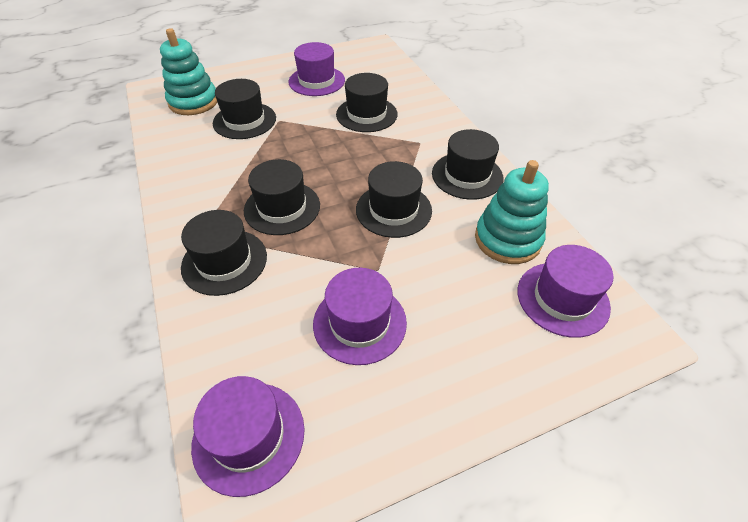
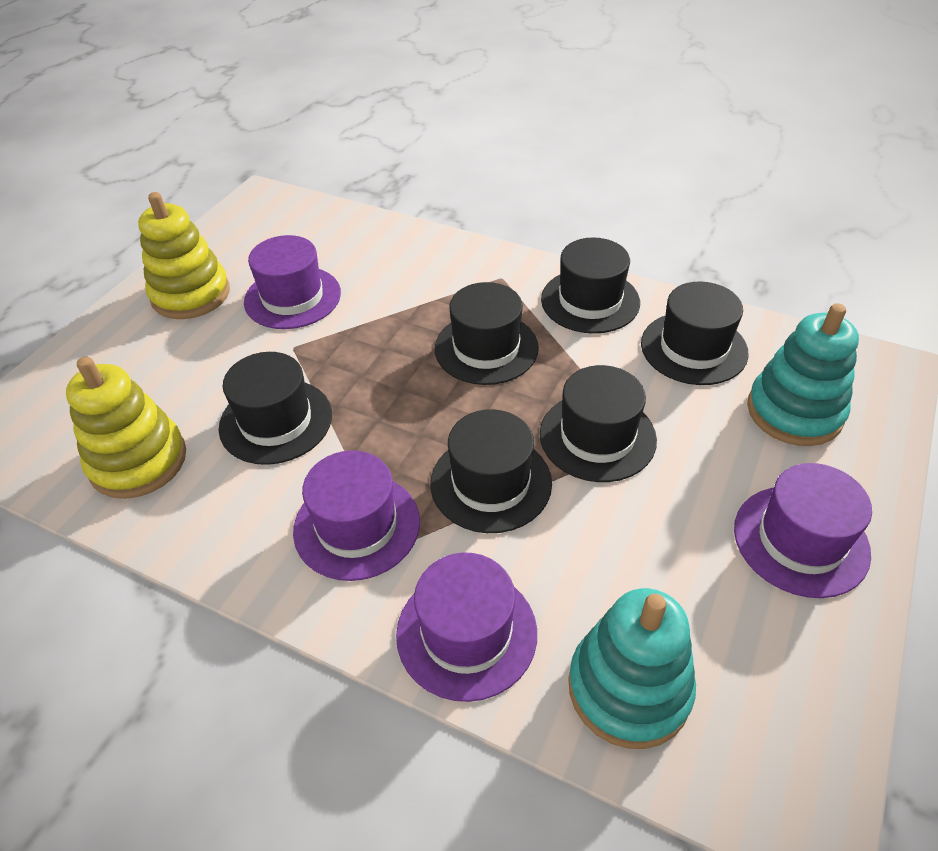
yellow stacking toy: 0 -> 2

